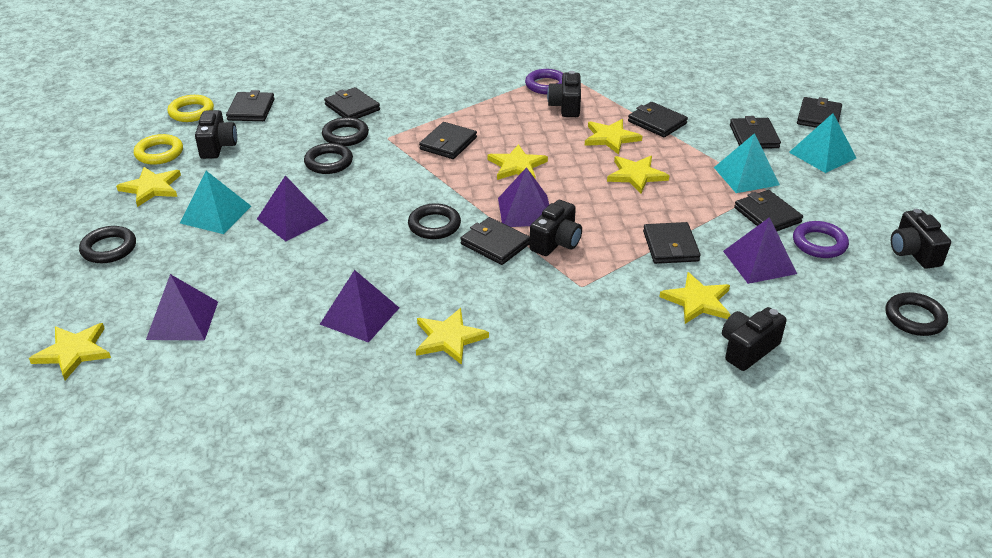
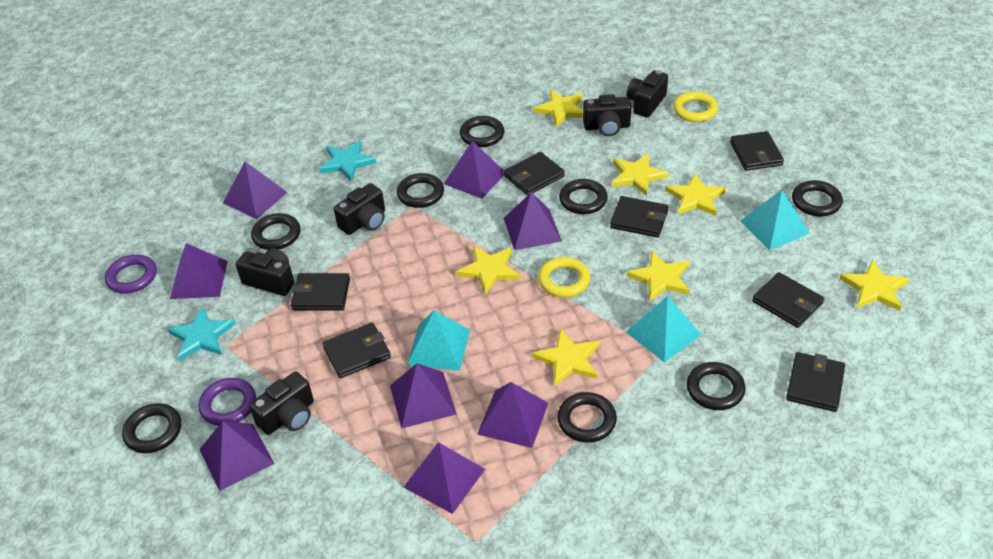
black ring: 5 -> 8
black wallet: 9 -> 7
purple pyramid: 5 -> 8
turquoise star: 0 -> 2

